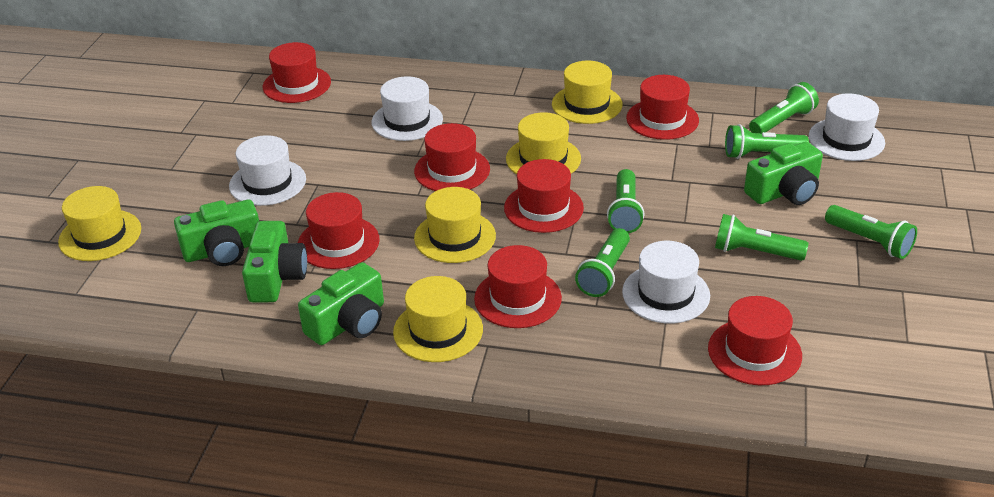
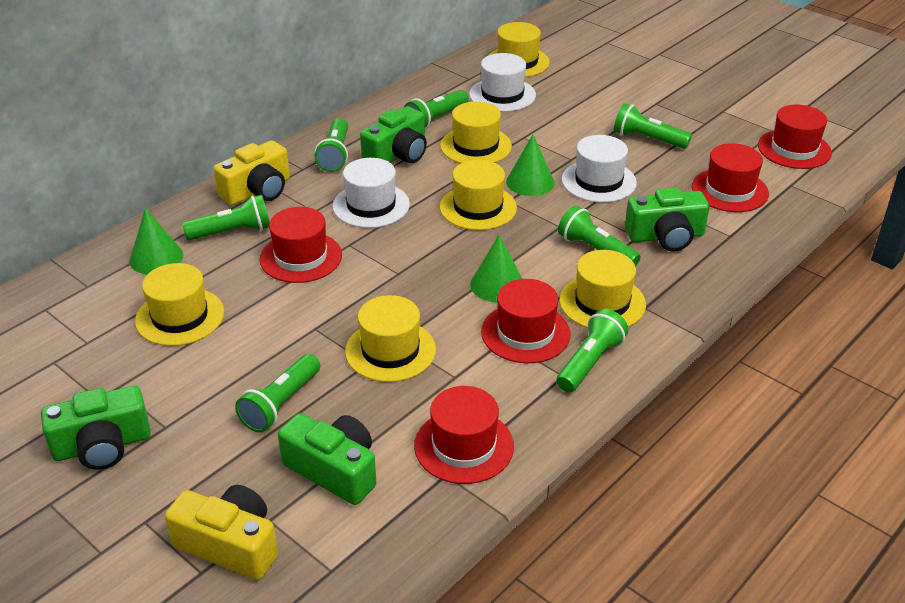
green cone: 0 -> 3
green flashlight: 6 -> 7
red hat: 7 -> 5
white hat: 4 -> 3
yellow camera: 0 -> 2
yellow hat: 5 -> 6

